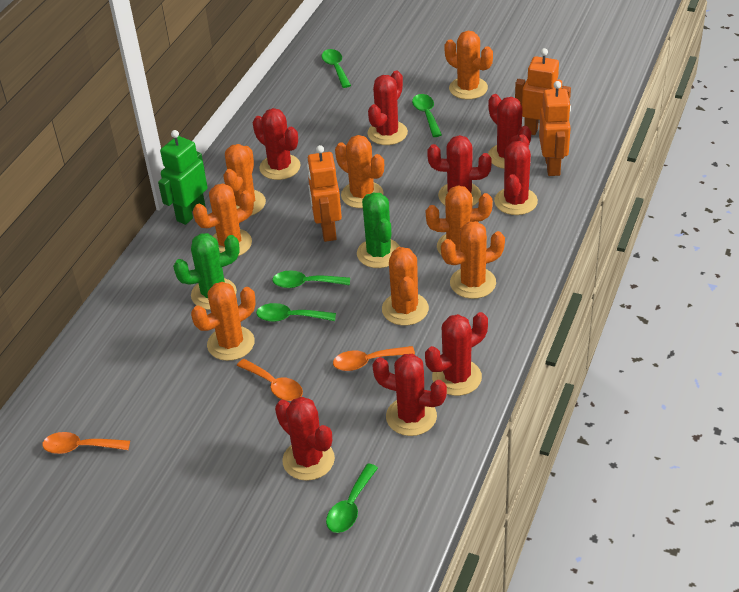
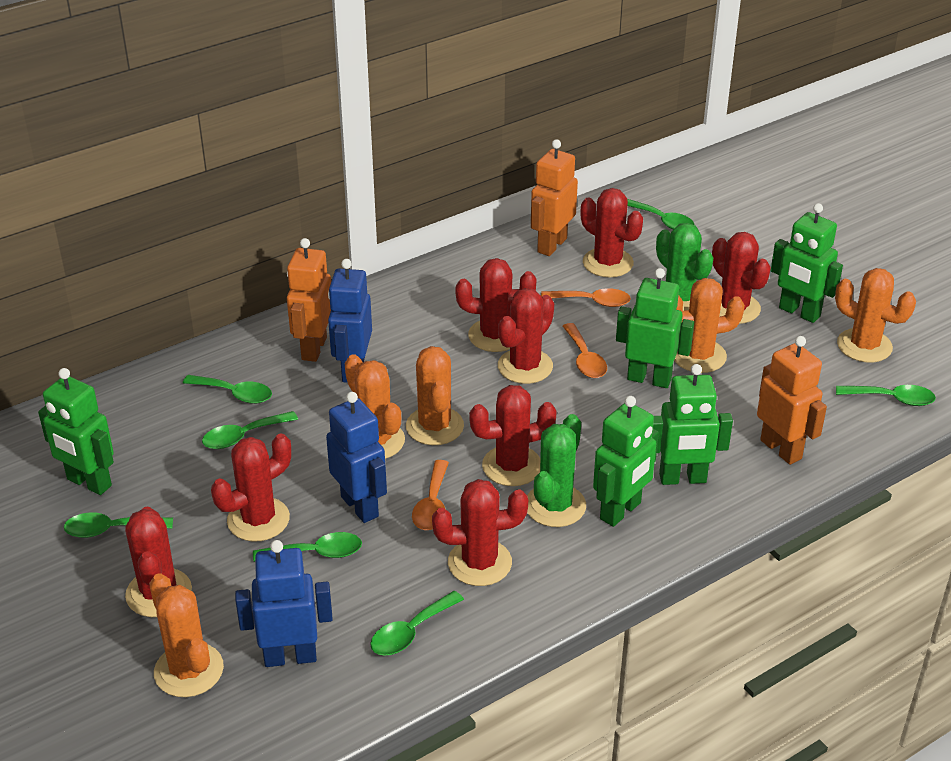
blue robot: 0 -> 3
green robot: 1 -> 5
green spoon: 5 -> 7
orange cactus: 8 -> 5

